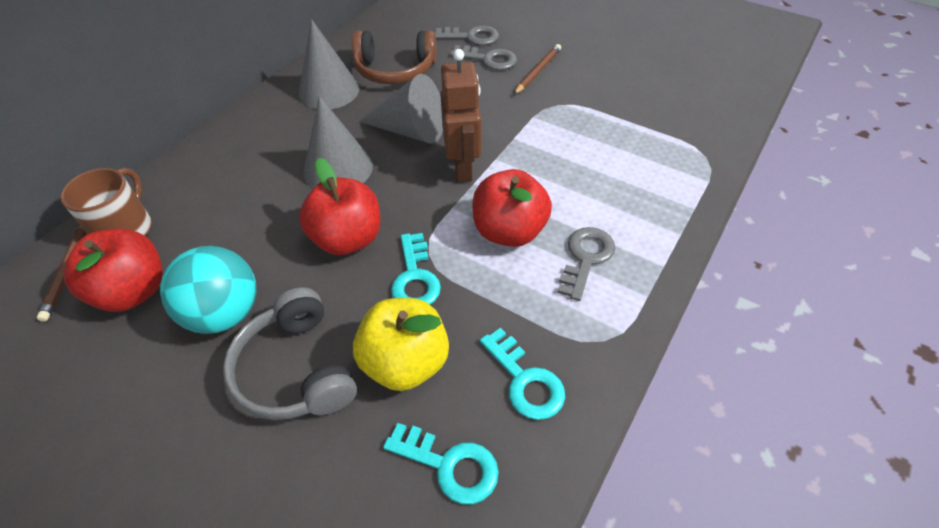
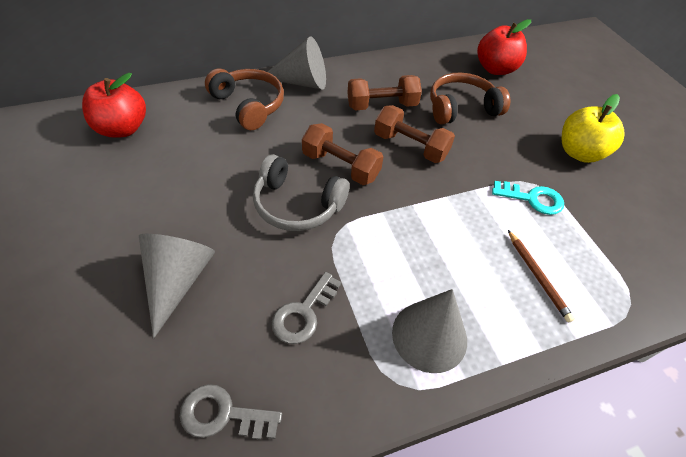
brown dumbbell: 0 -> 3
brown headphones: 1 -> 2
brown mug: 1 -> 0
brown pencil: 2 -> 1
brown robot: 1 -> 0
grey key: 3 -> 2
red apple: 3 -> 2
turquoise ball: 1 -> 0
turquoise key: 3 -> 1

